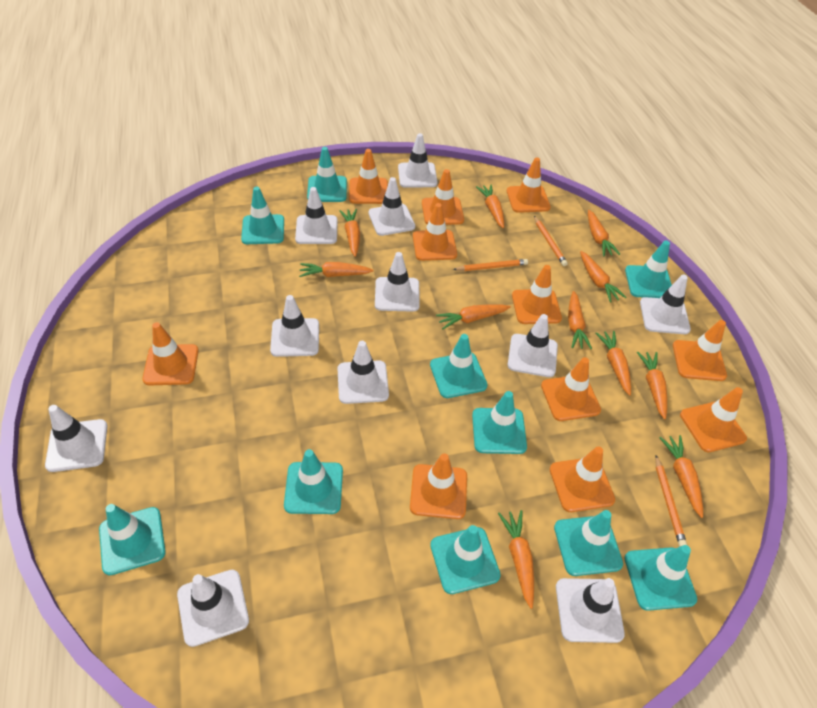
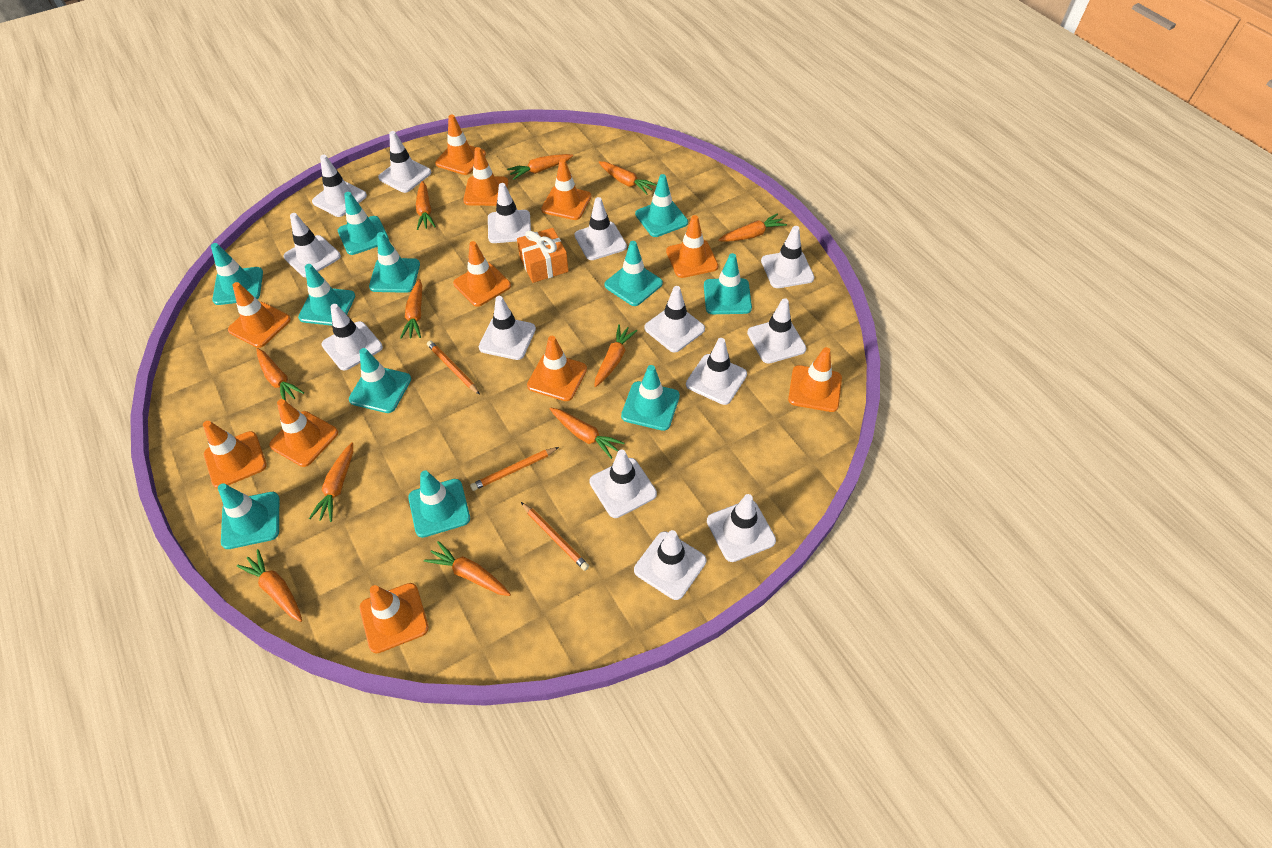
orange gift: 0 -> 1
turquoise traffic cone: 10 -> 11
white traffic cone: 11 -> 14

